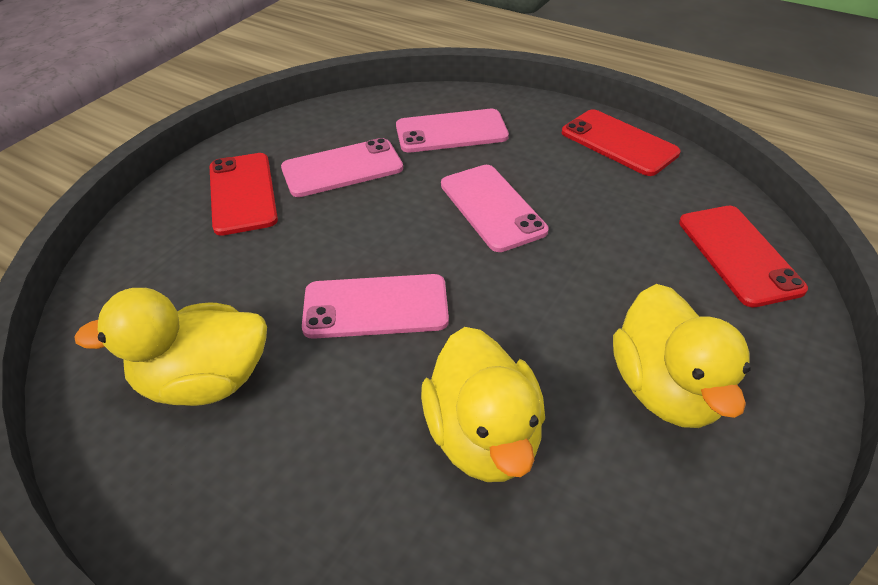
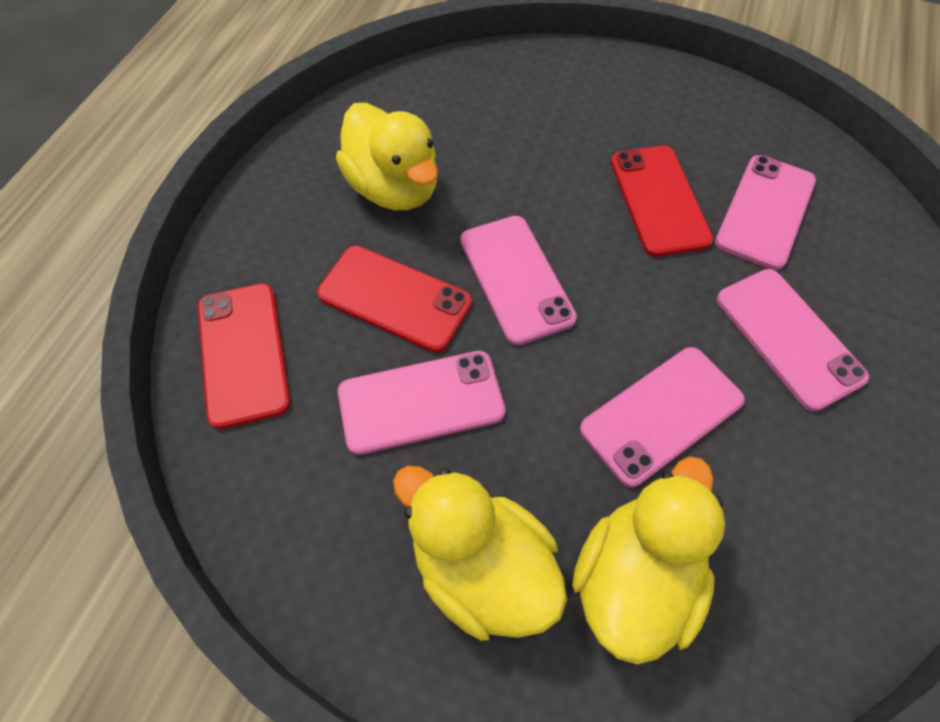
pink phone: 4 -> 5

